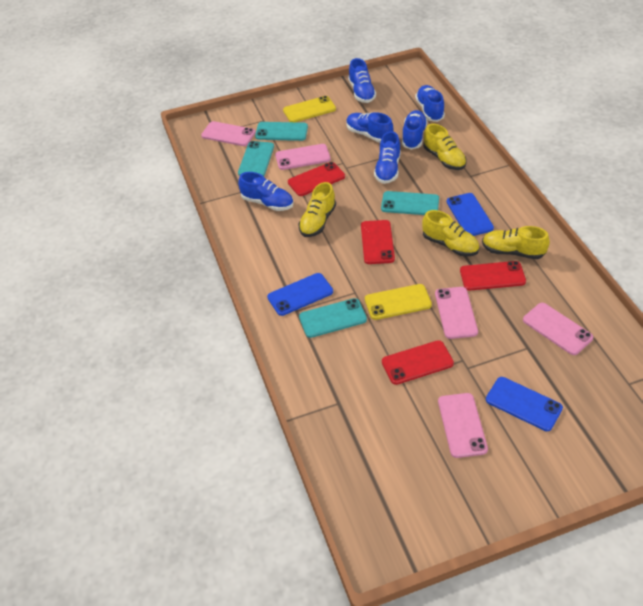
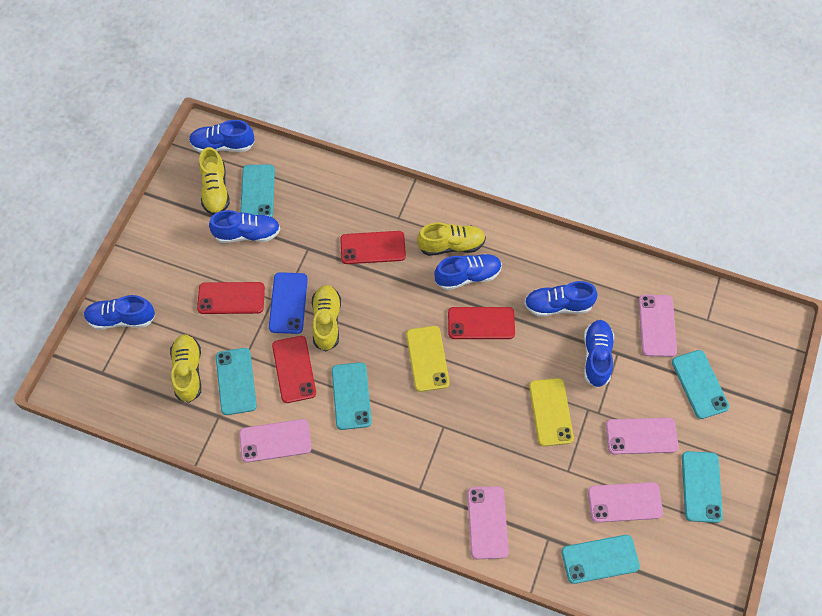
blue phone: 3 -> 1
turquoise phone: 4 -> 6

